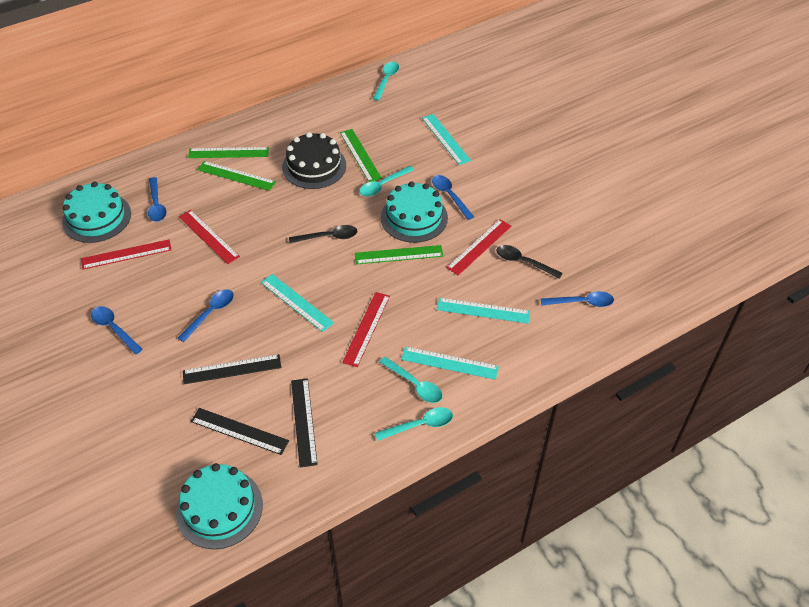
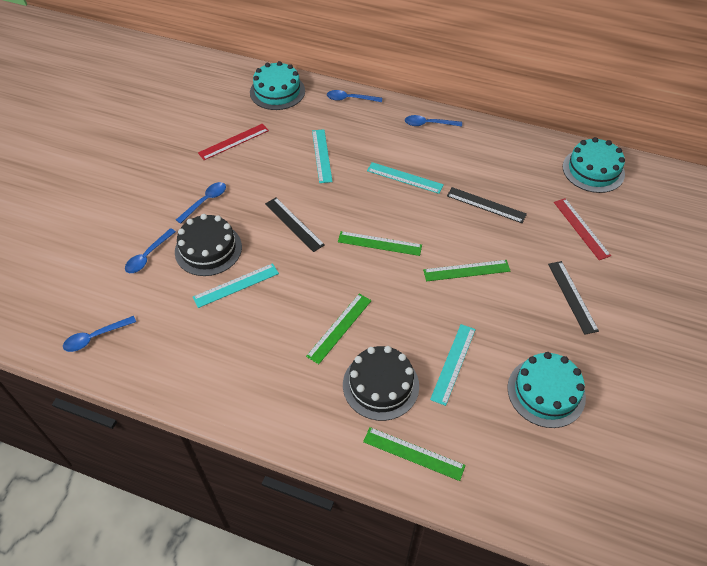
black cake: 1 -> 2
black spoon: 2 -> 0
red ruler: 4 -> 2
turquoise spoon: 4 -> 0

